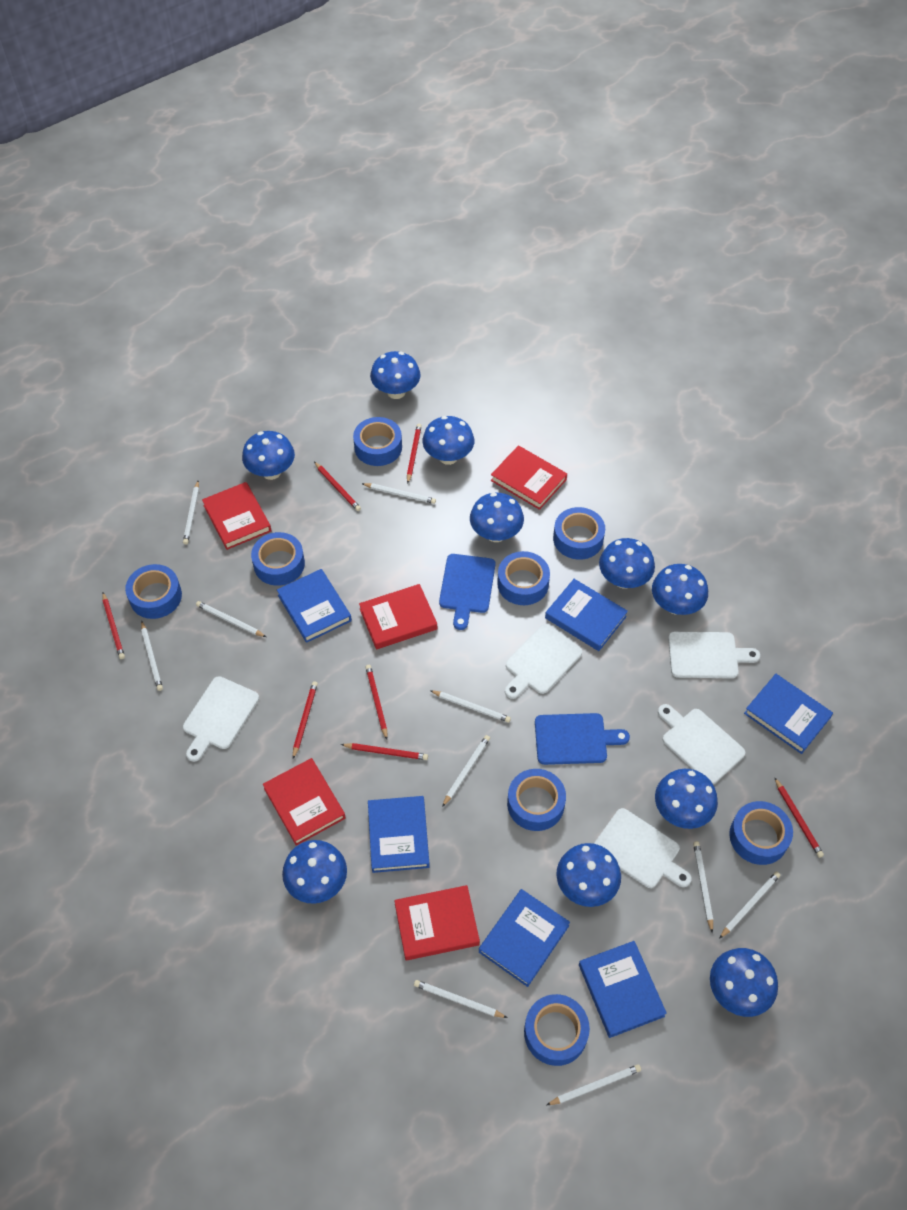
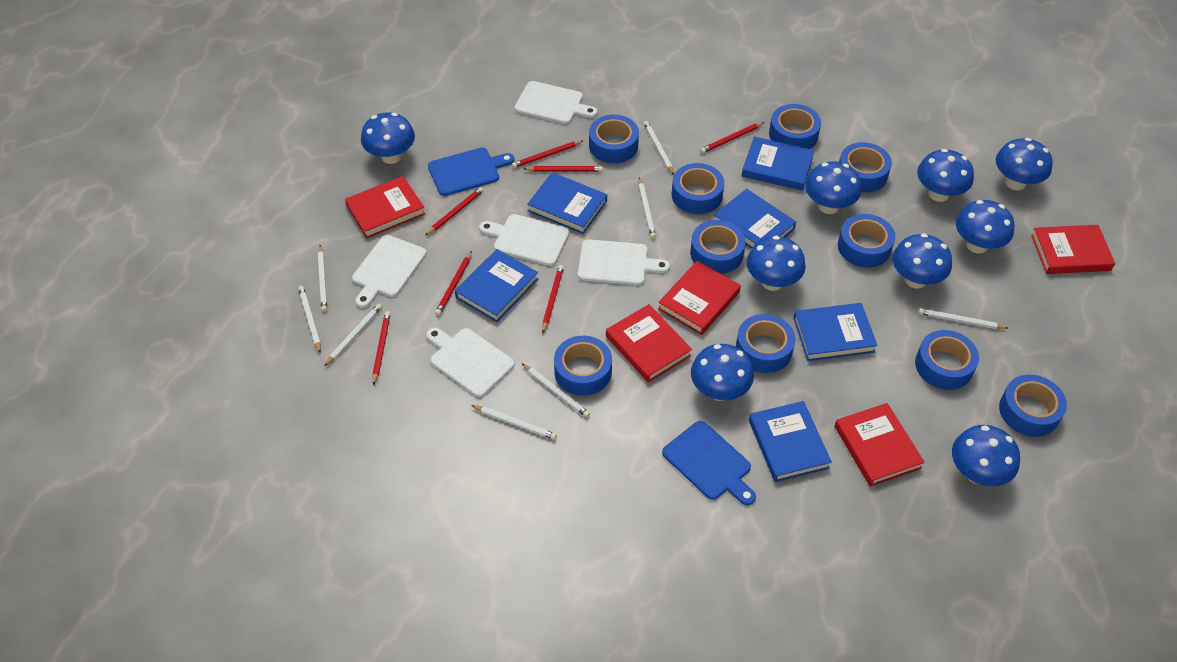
blue mushroom: 10 -> 9
blue tape: 8 -> 10
white pencil: 10 -> 8

